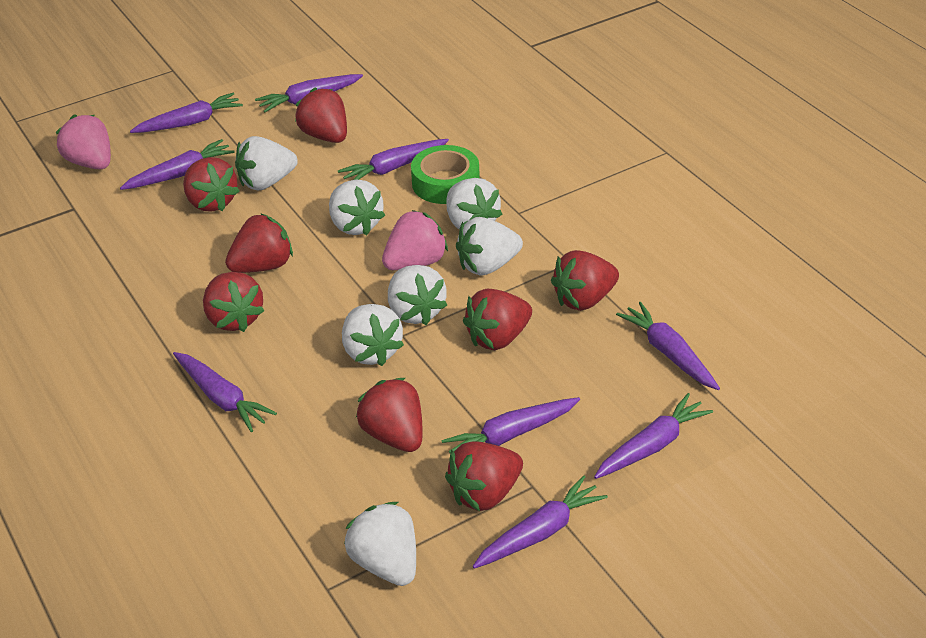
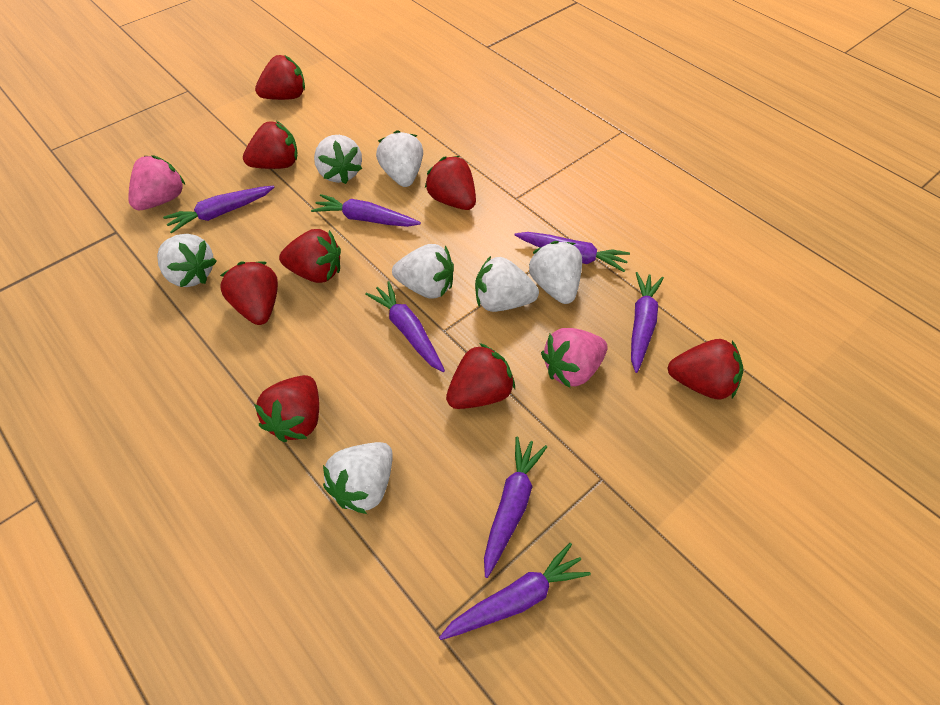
green tape: 1 -> 0
purple carrot: 9 -> 7

